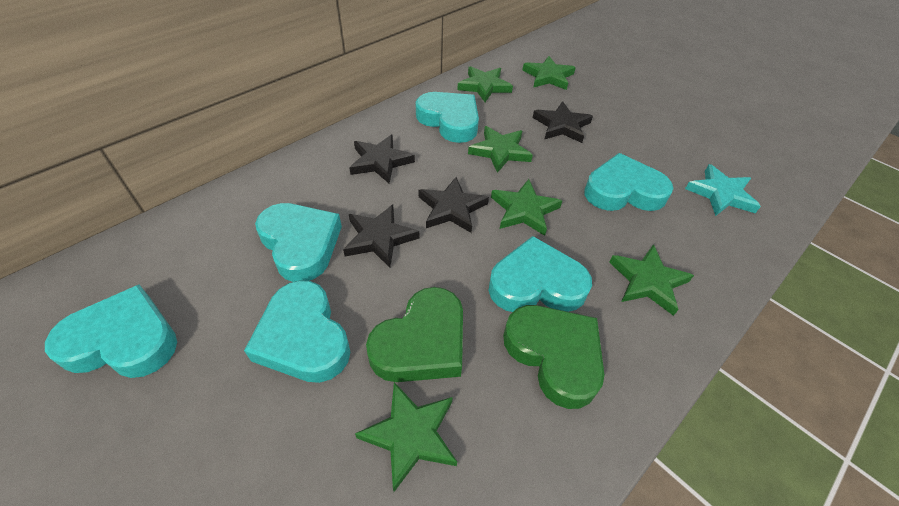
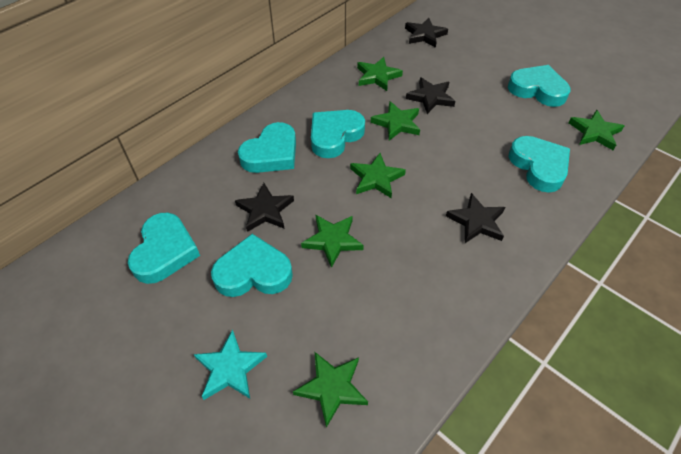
green heart: 2 -> 0

